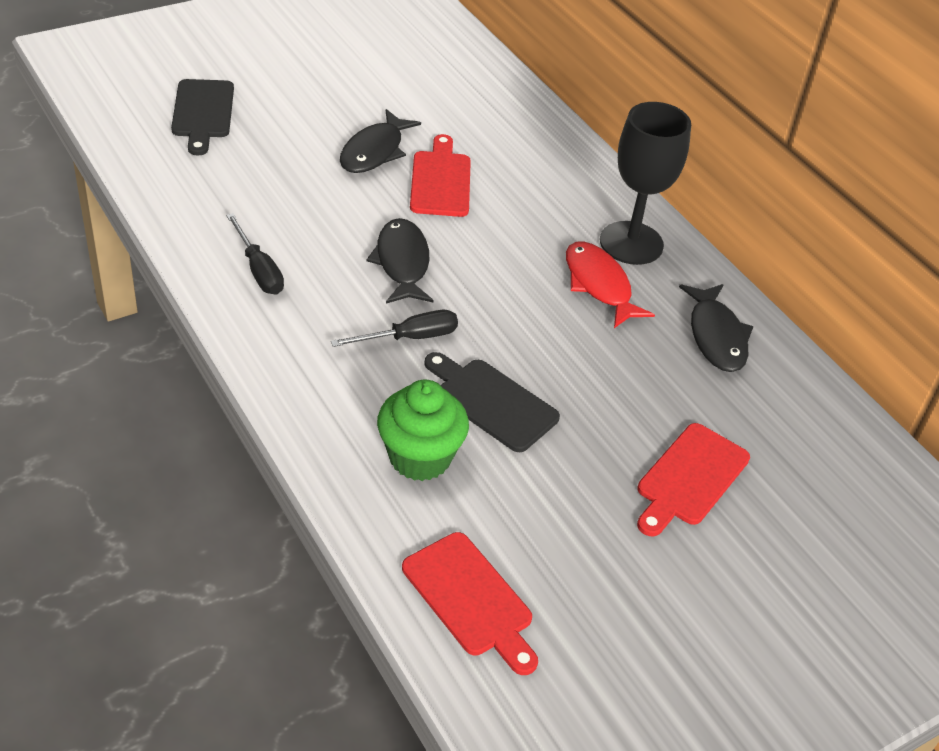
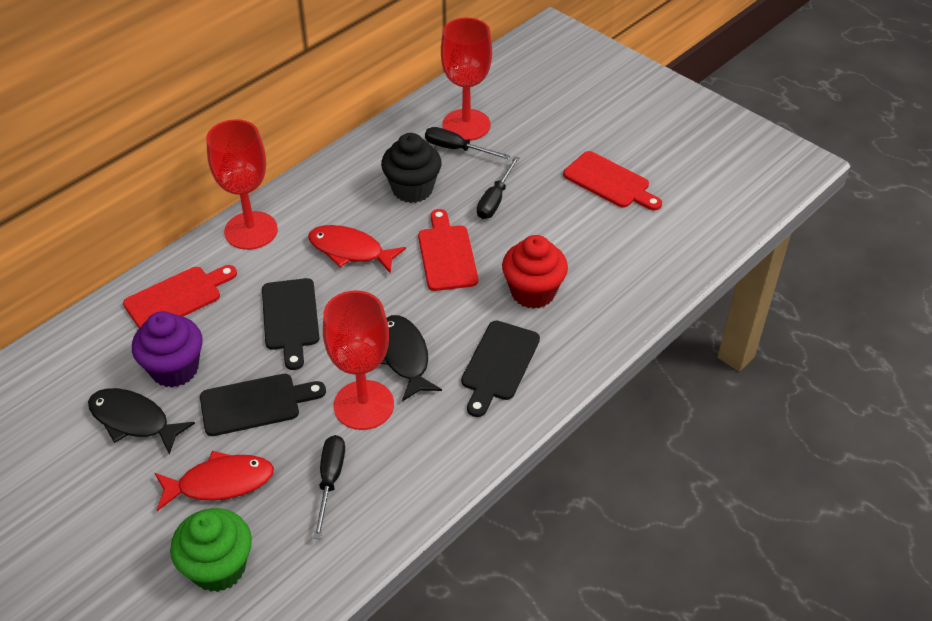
black cupcake: 0 -> 1
black cutting board: 2 -> 3
black fish: 3 -> 2
black goblet: 1 -> 0
black screwdriver: 2 -> 3
purple cupcake: 0 -> 1
red cupcake: 0 -> 1
red fish: 1 -> 2
red goblet: 0 -> 3

